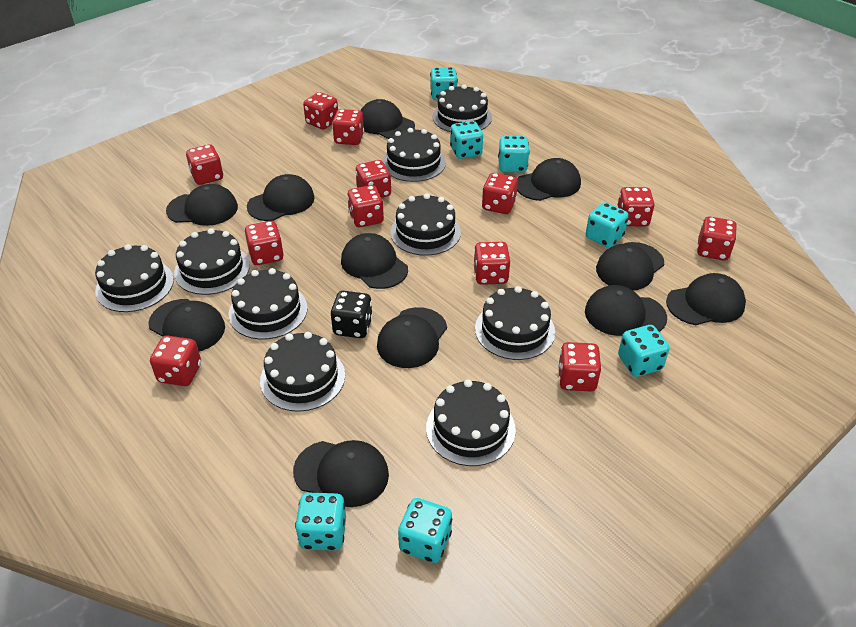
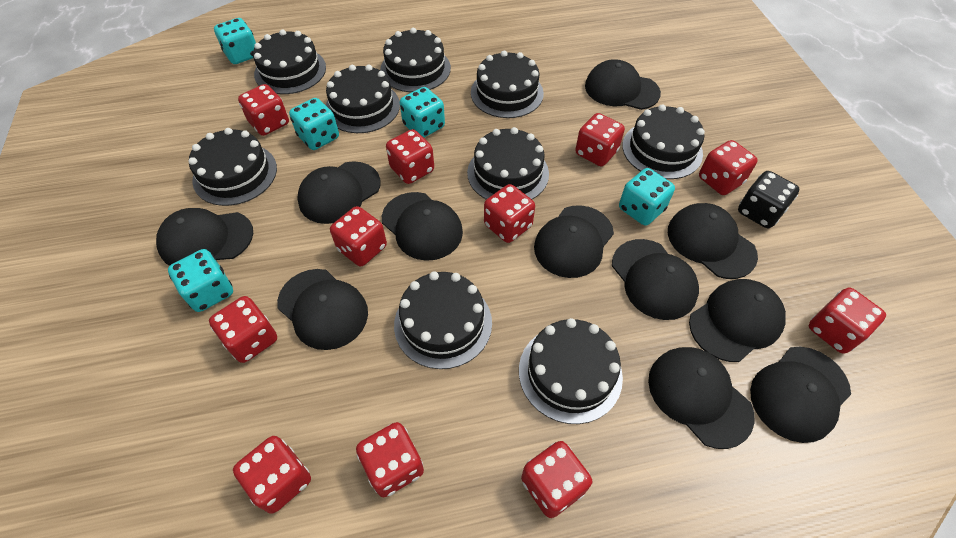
red dice: 12 -> 11
turquoise dice: 7 -> 5

